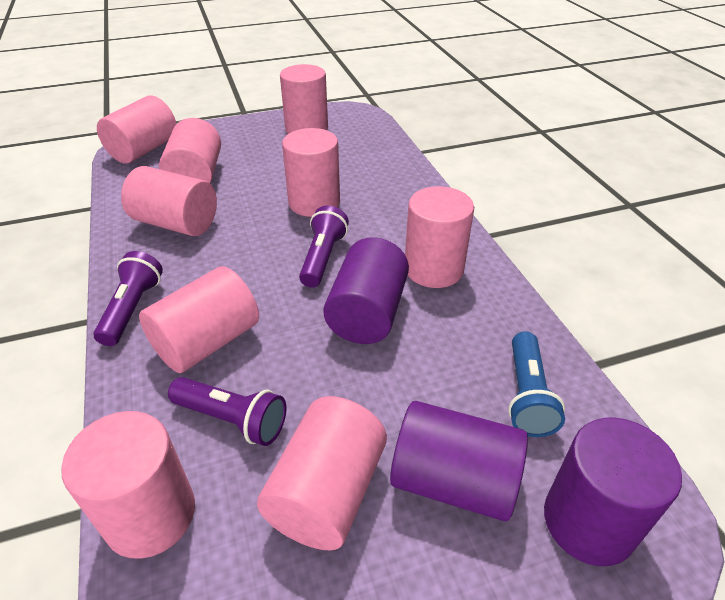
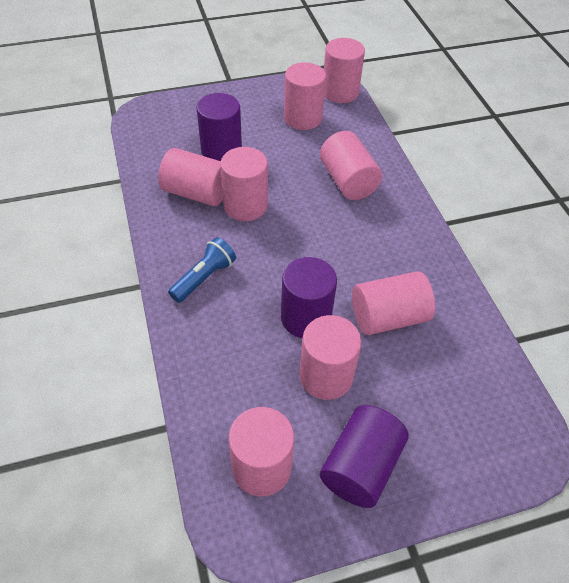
pink cylinder: 9 -> 8
purple flashlight: 3 -> 0

